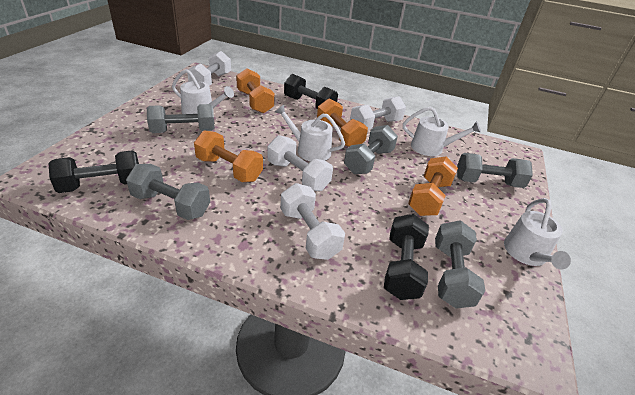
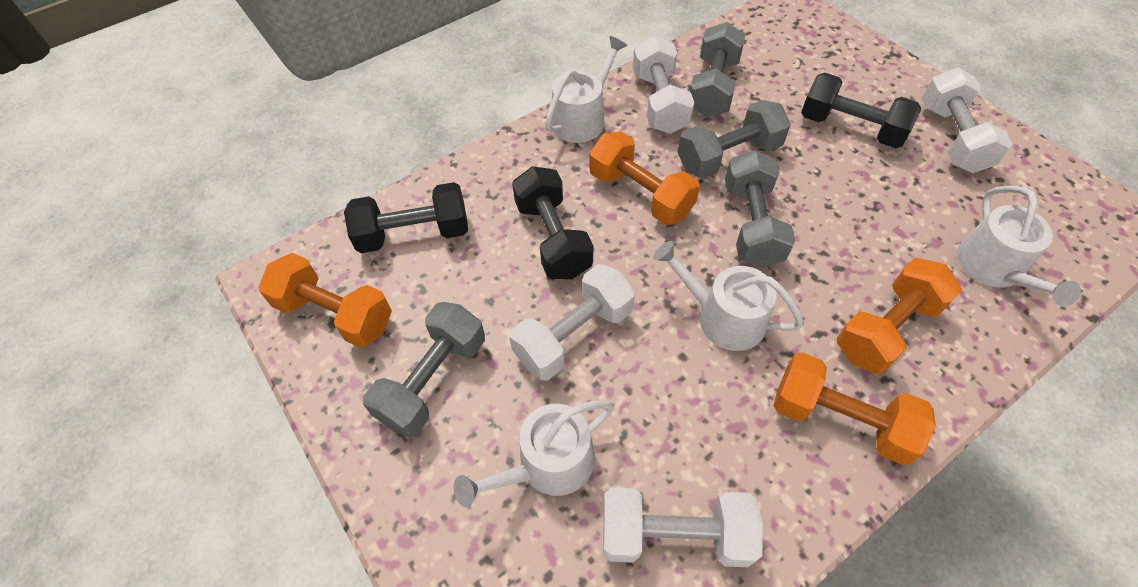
grey dumbbell: 5 -> 4

